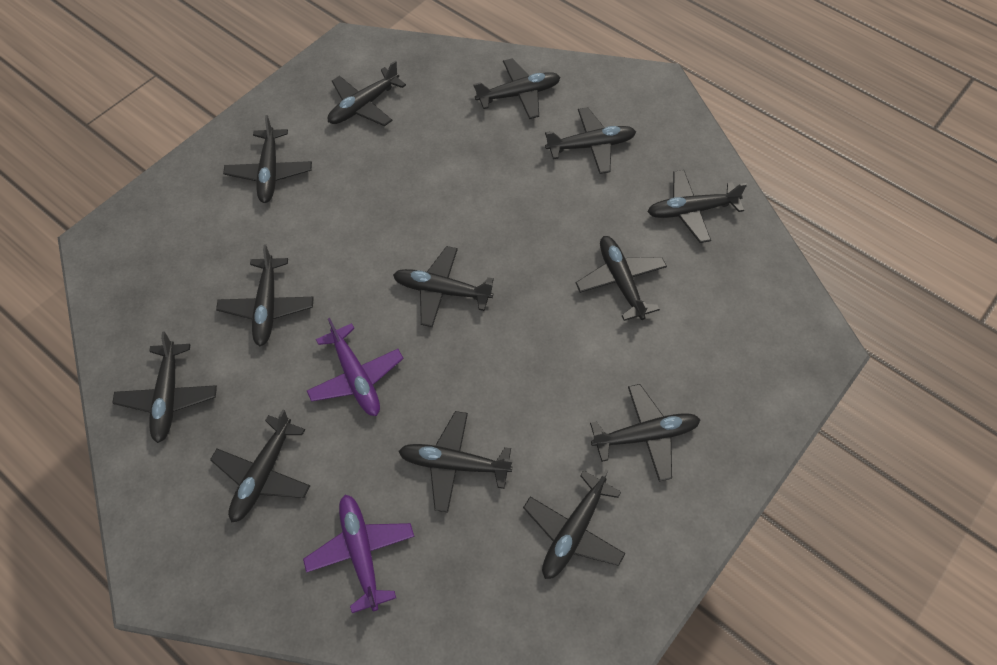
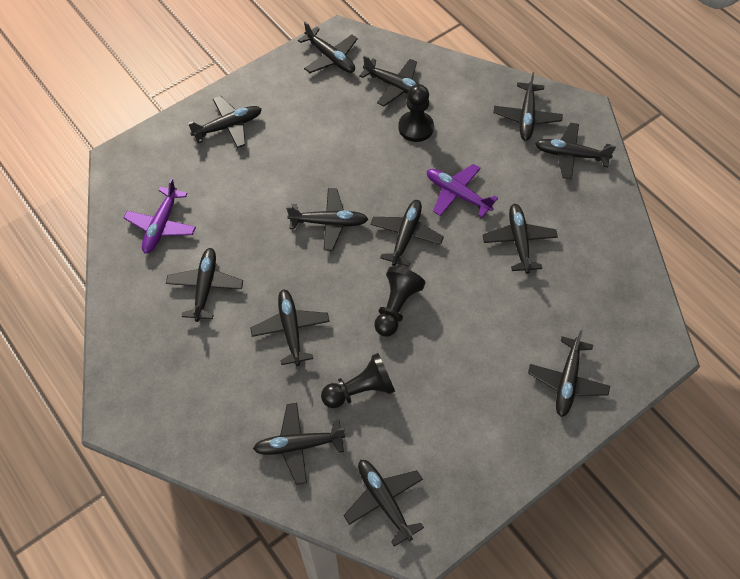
black pawn: 0 -> 3

